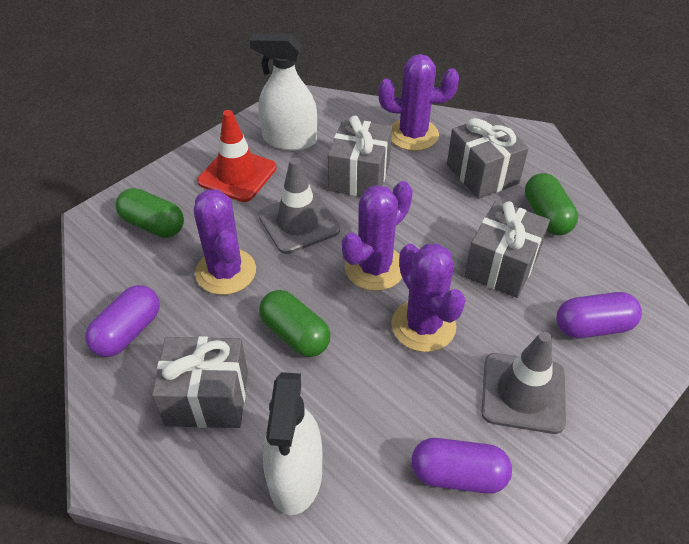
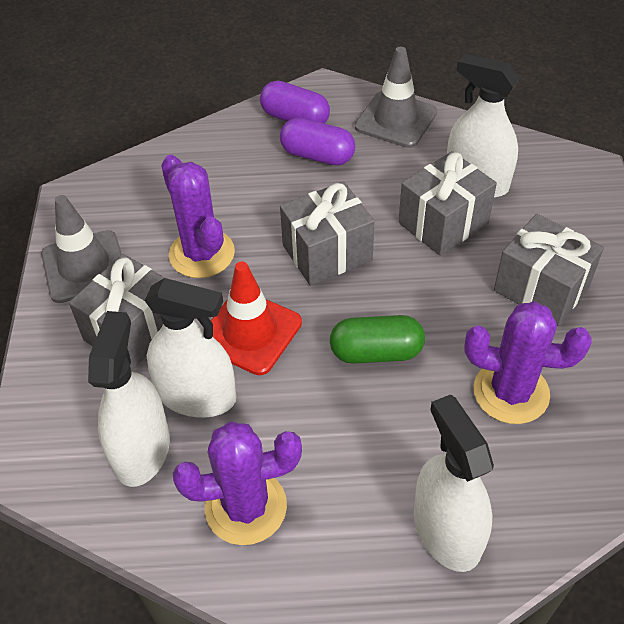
green capsule: 3 -> 1
purple cactus: 4 -> 3
purple capsule: 3 -> 2
white spray bottle: 2 -> 4

